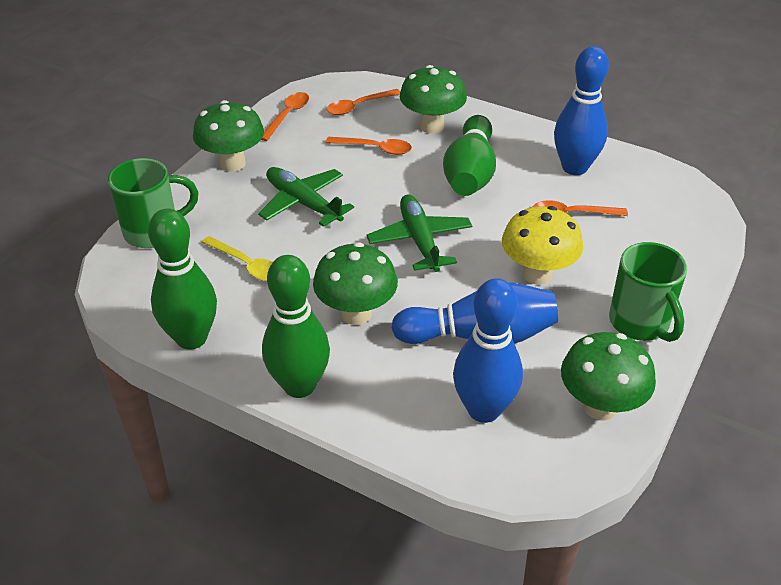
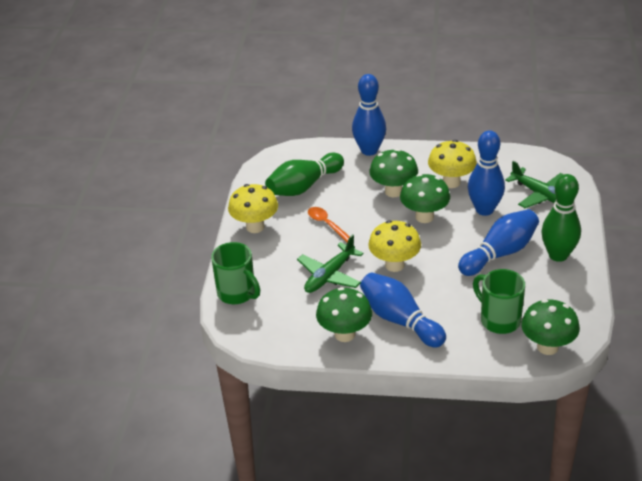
blue bowling pin: 3 -> 4
green bowling pin: 3 -> 2
orange spoon: 4 -> 1
yellow mushroom: 1 -> 3
yellow spoon: 1 -> 0

